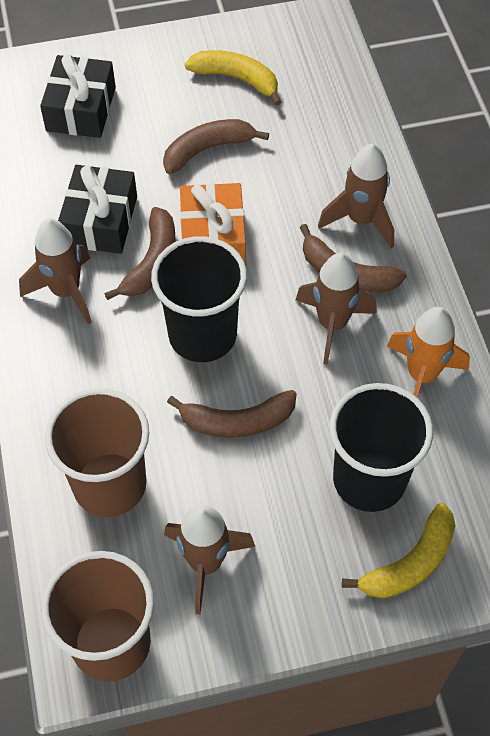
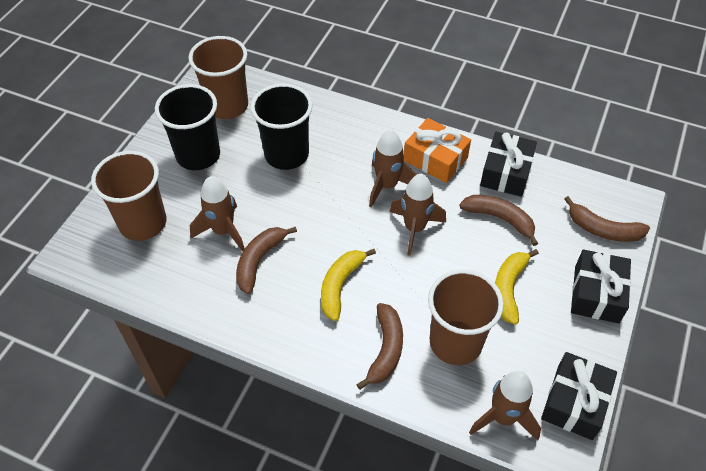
black gift: 2 -> 3
brown cup: 2 -> 3
orange rocket: 1 -> 0

